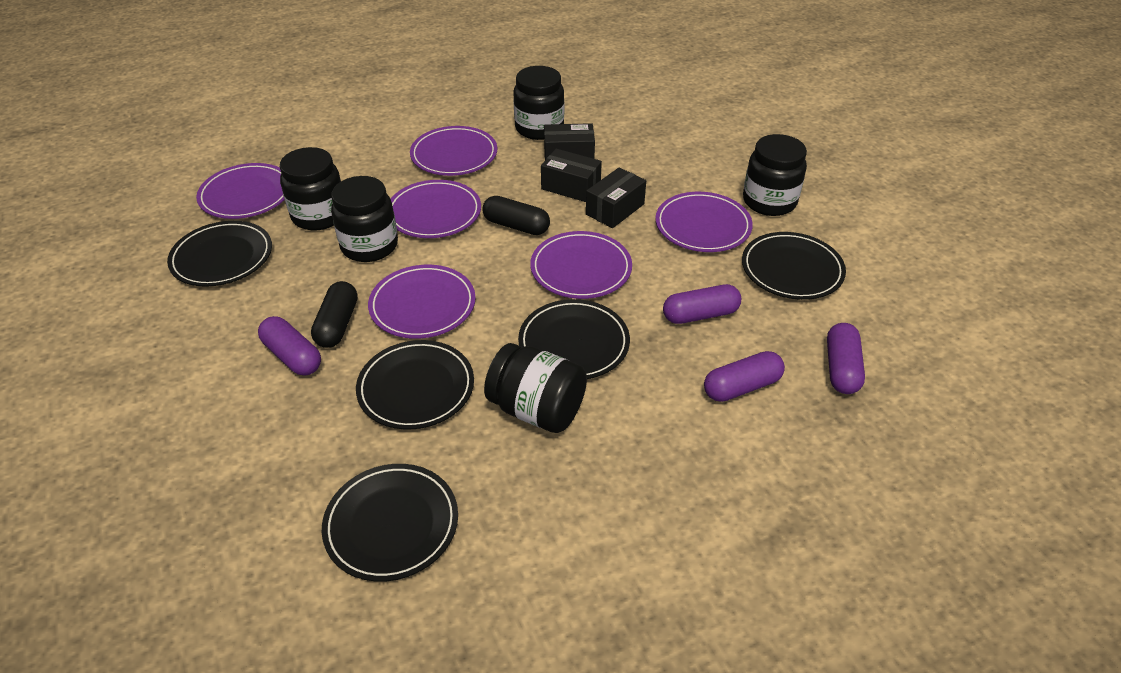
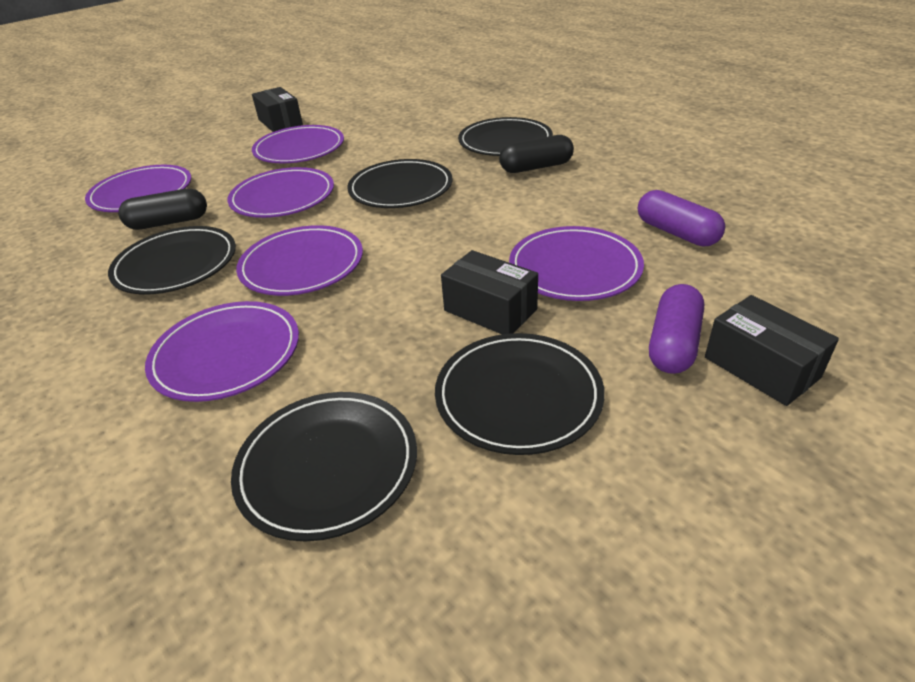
black jar: 5 -> 0
purple capsule: 4 -> 2

